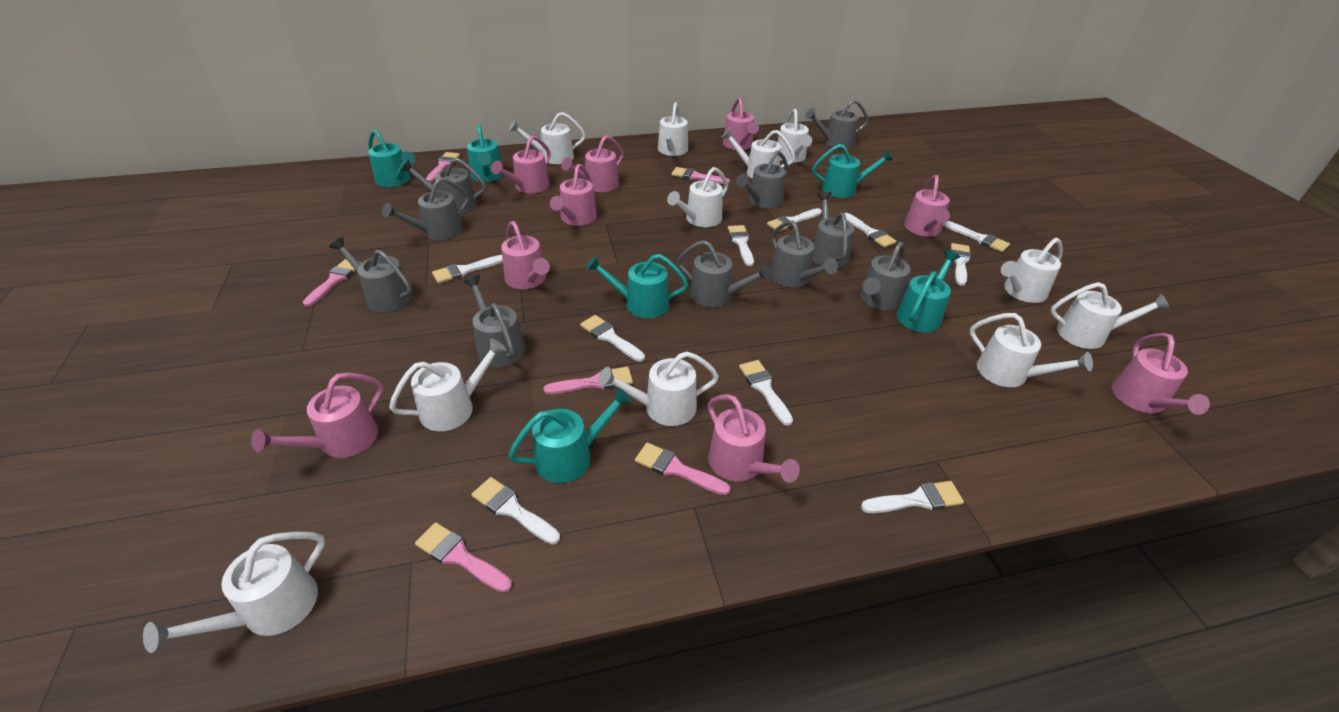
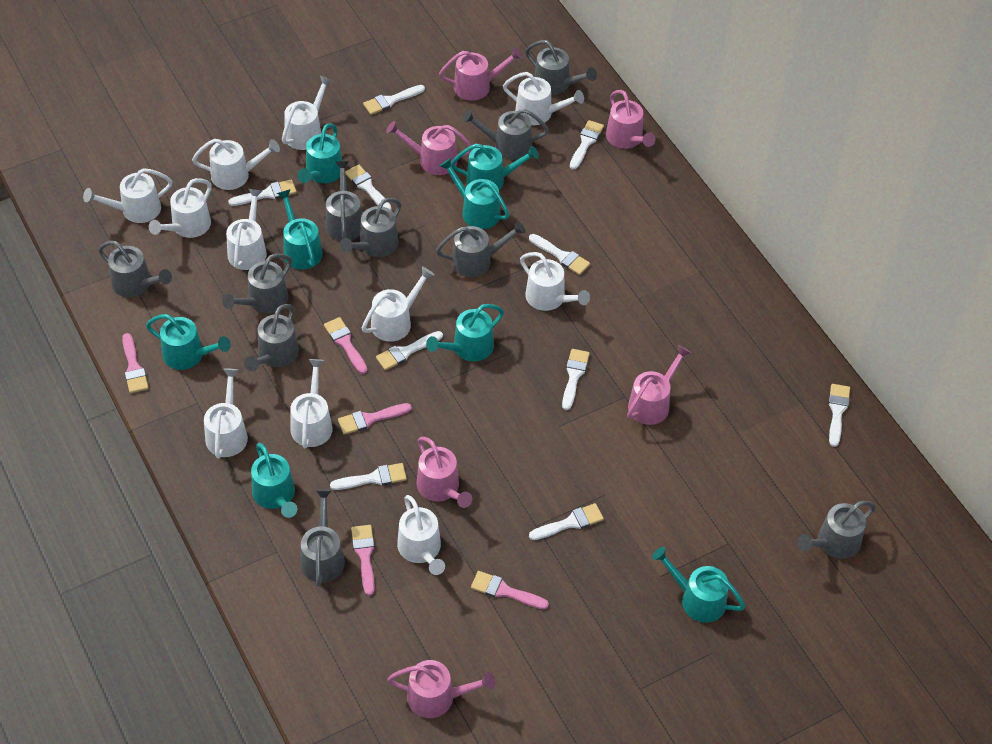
pink brush: 6 -> 5
pink watering can: 9 -> 6
turquoise watering can: 6 -> 8

